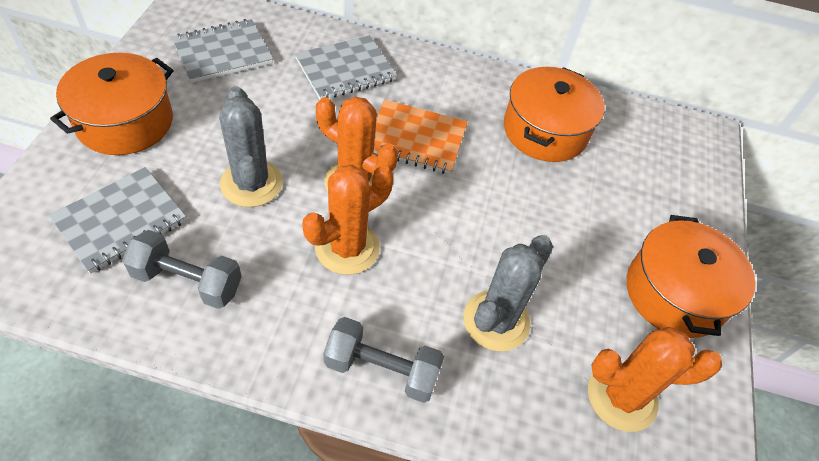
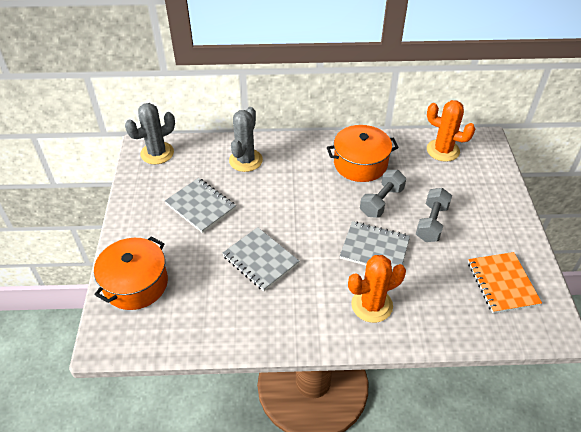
orange cactus: 3 -> 2
orange pot: 3 -> 2

